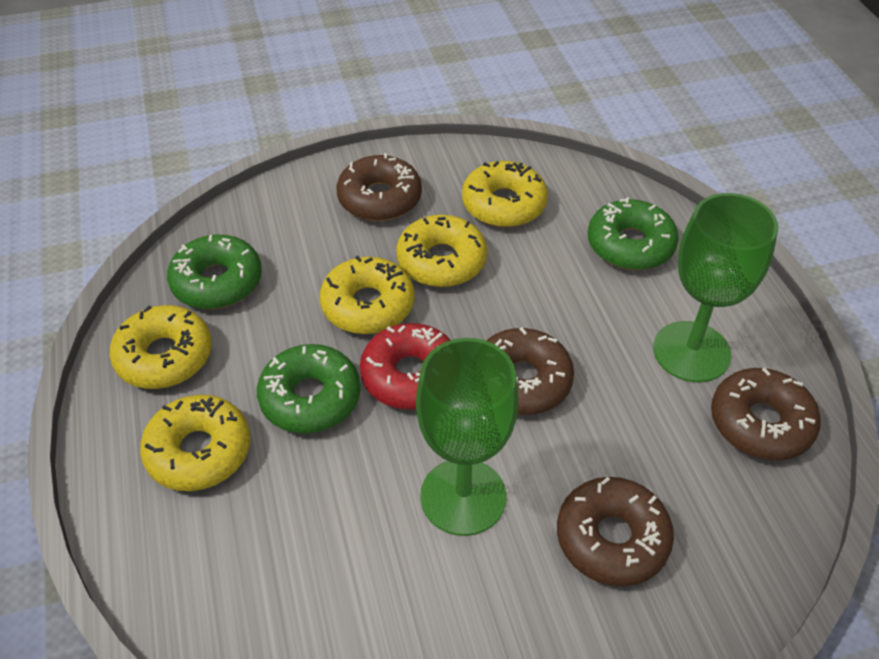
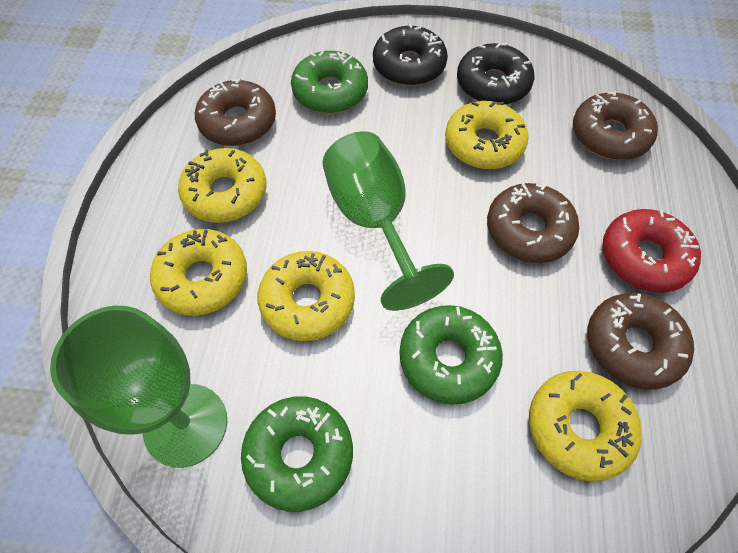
black donut: 0 -> 2

